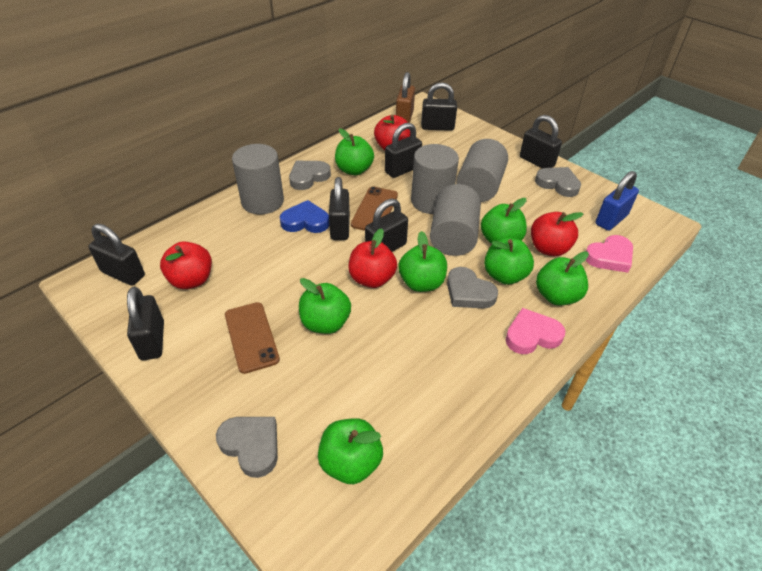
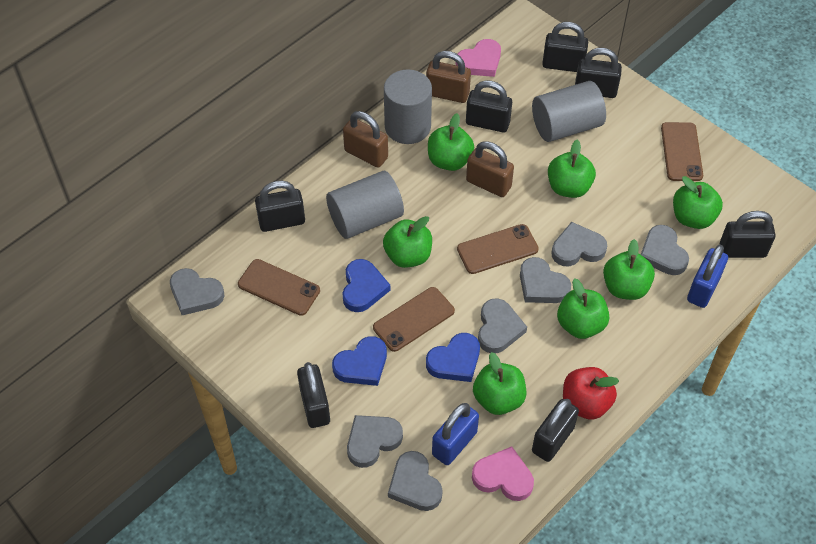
blue heart: 1 -> 3
blue padlock: 1 -> 2
brown padlock: 1 -> 3
brown phone: 2 -> 4
grey cylinder: 4 -> 3
grey heart: 4 -> 7
red apple: 4 -> 1

